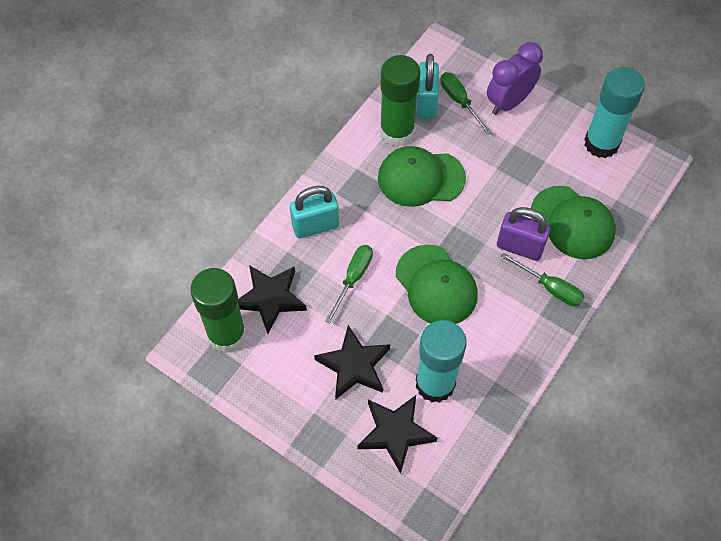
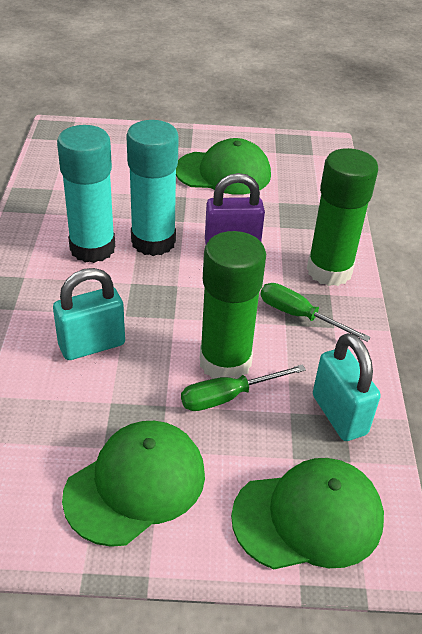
black star: 3 -> 0
green screwdriver: 3 -> 2
purple clock: 1 -> 0

